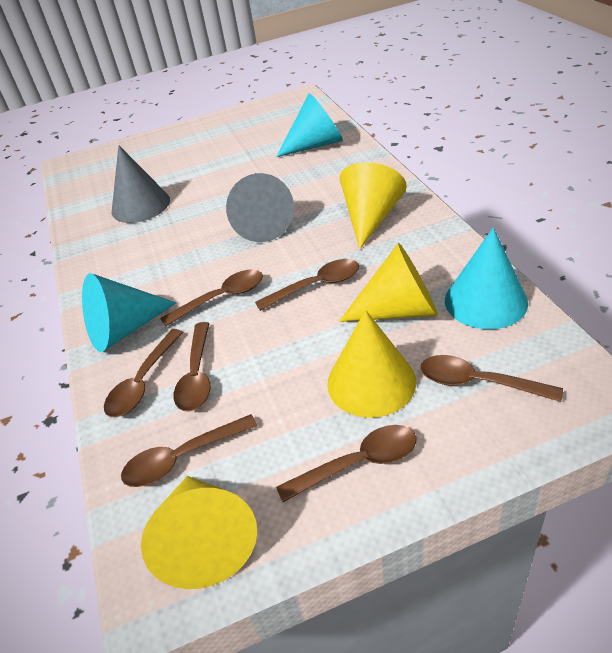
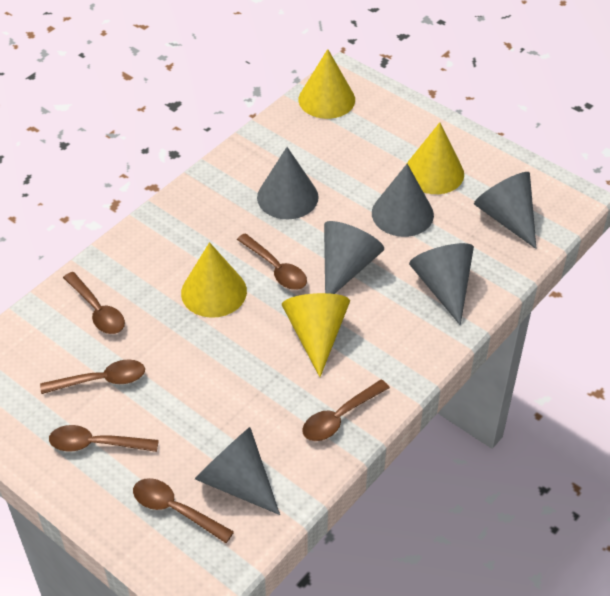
brown spoon: 7 -> 6
grey cone: 2 -> 6
turquoise cone: 3 -> 0

